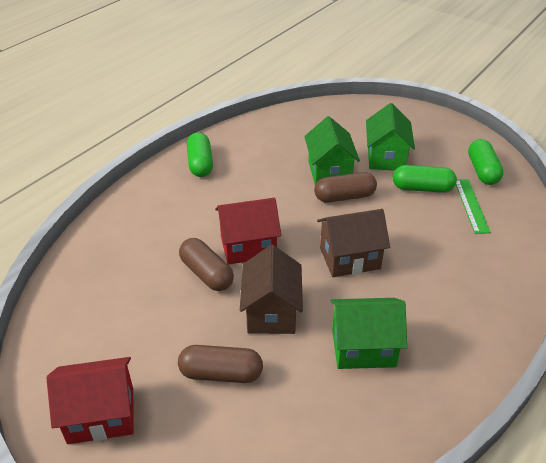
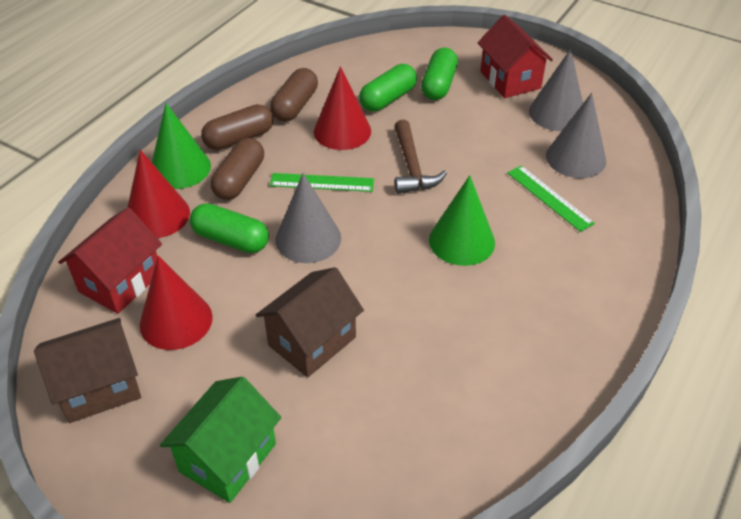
brown hammer: 0 -> 1
green cone: 0 -> 2
green house: 3 -> 1
green ruler: 1 -> 2
grey cone: 0 -> 3
red cone: 0 -> 3

